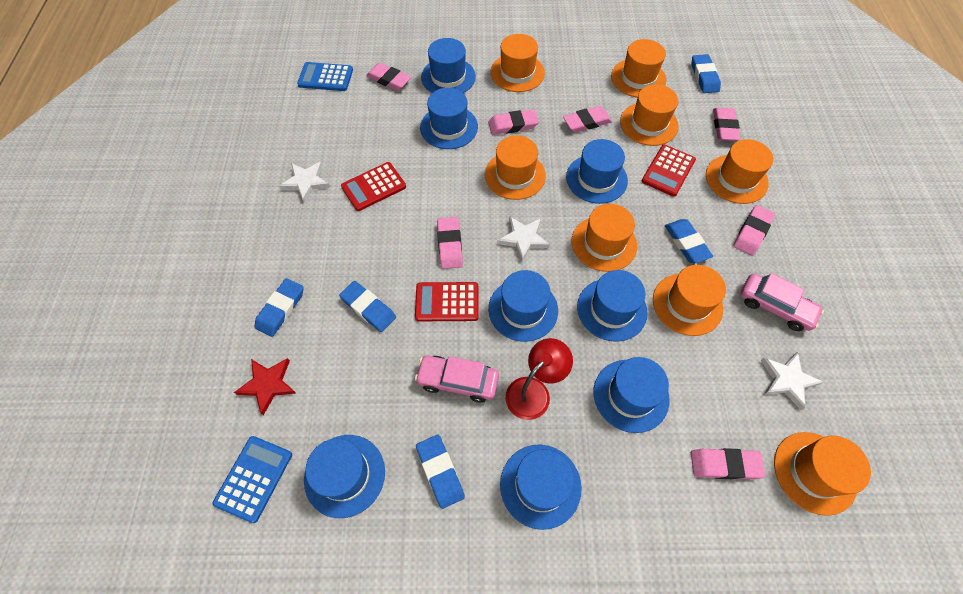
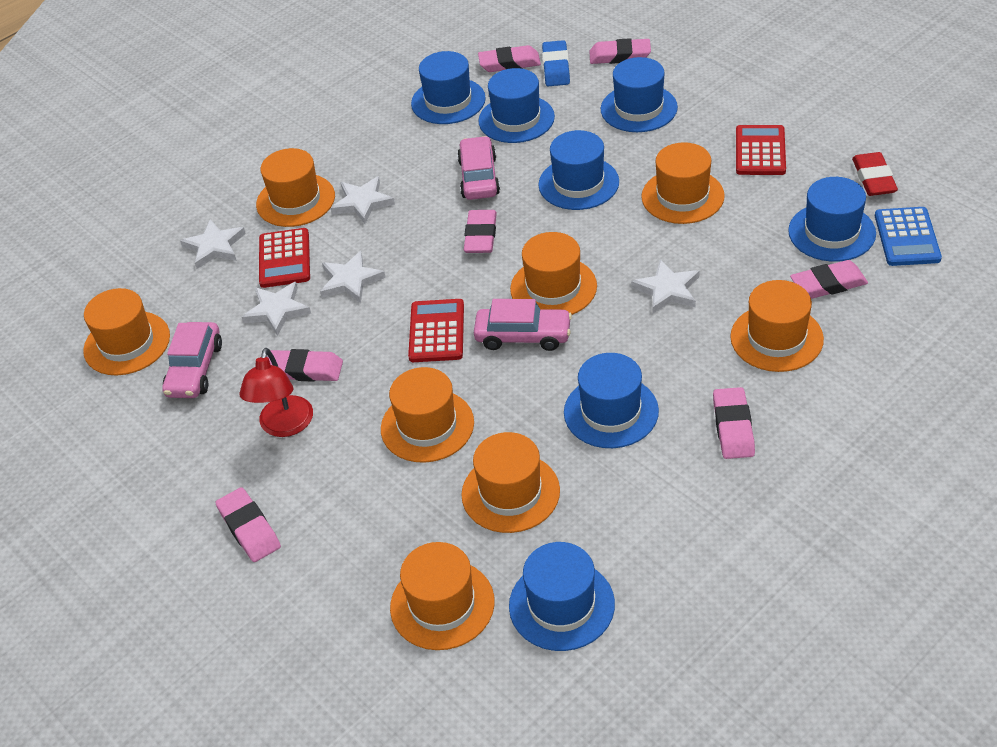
blue calculator: 2 -> 1
blue eraser: 5 -> 1
blue hat: 8 -> 7
pink car: 2 -> 3
red eraser: 0 -> 1
red star: 1 -> 0
white star: 3 -> 5

